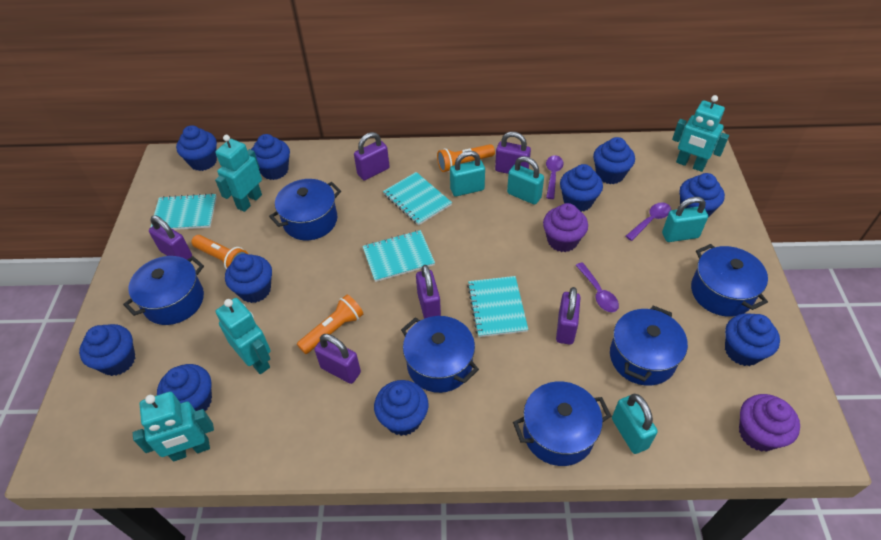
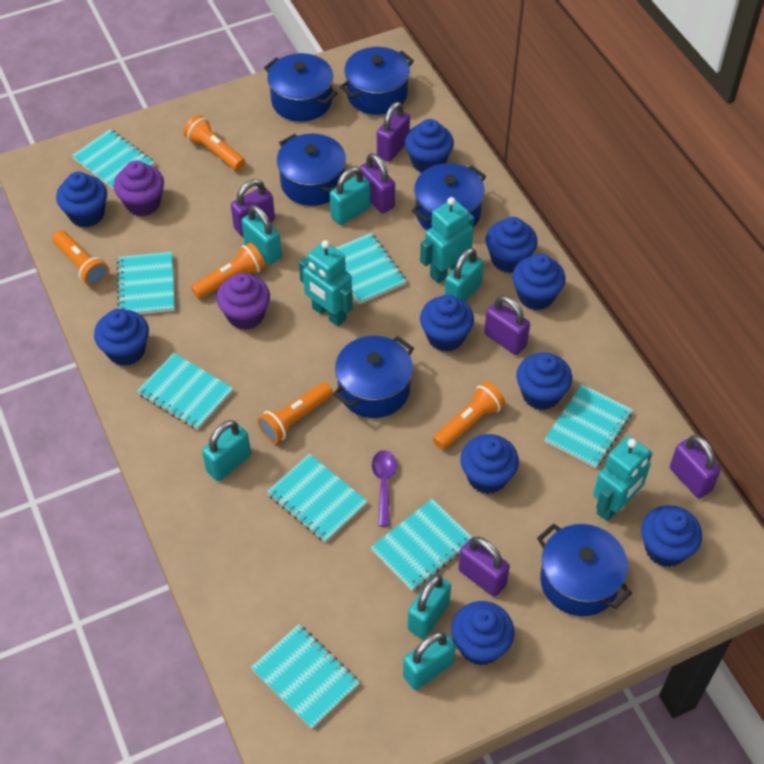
orange flashlight: 3 -> 5
purple spoon: 3 -> 1
turquoise notebook: 4 -> 8
turquoise padlock: 4 -> 6
turquoise robot: 4 -> 3

